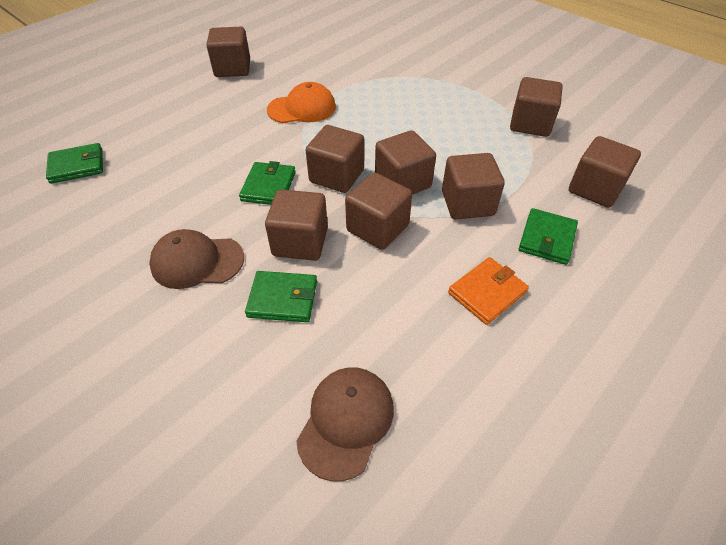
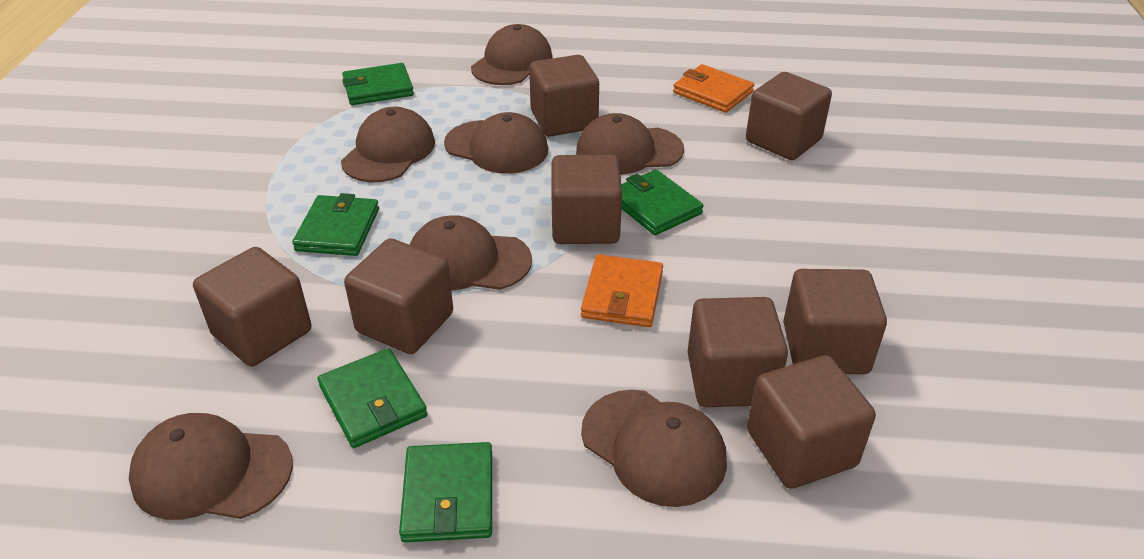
brown cap: 2 -> 7
green wallet: 4 -> 5
orange cap: 1 -> 0
orange wallet: 1 -> 2

